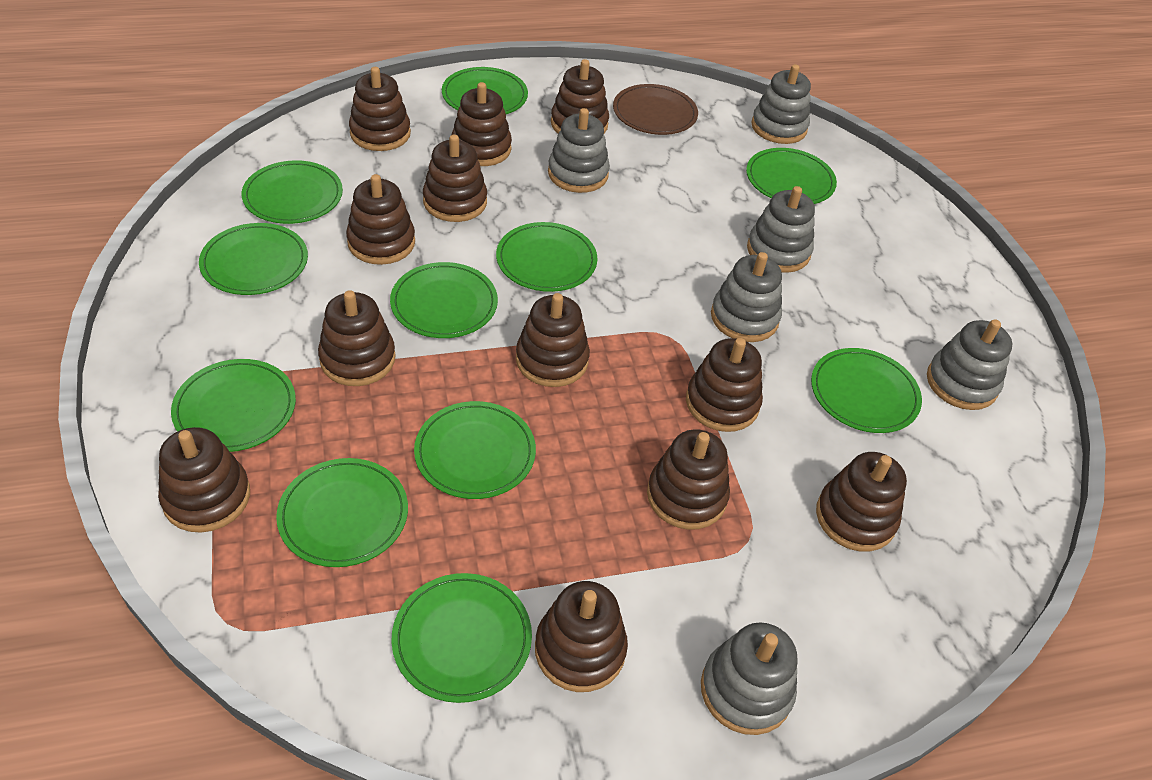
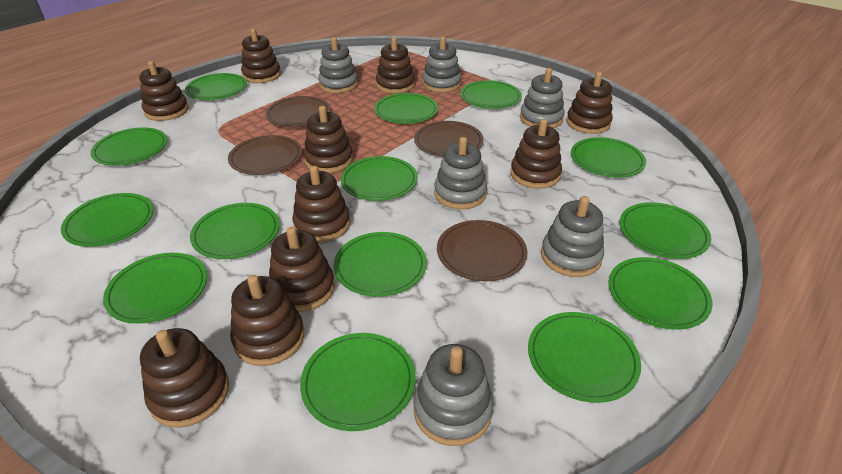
brown plate: 1 -> 4
brown stacking toy: 12 -> 10
green plate: 11 -> 14

